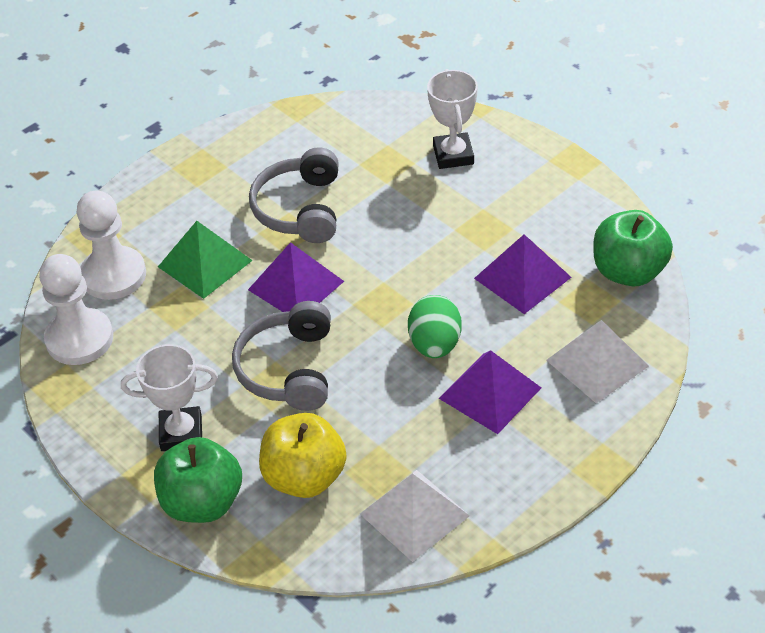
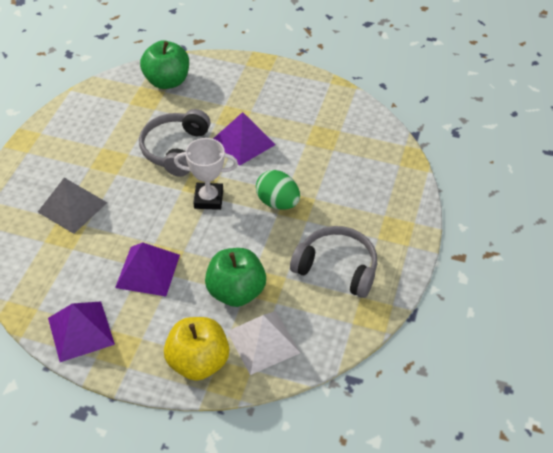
green pyramid: 1 -> 0
grey pyramid: 0 -> 1
white pawn: 2 -> 0
white pyramid: 2 -> 1
white trophy: 2 -> 1

